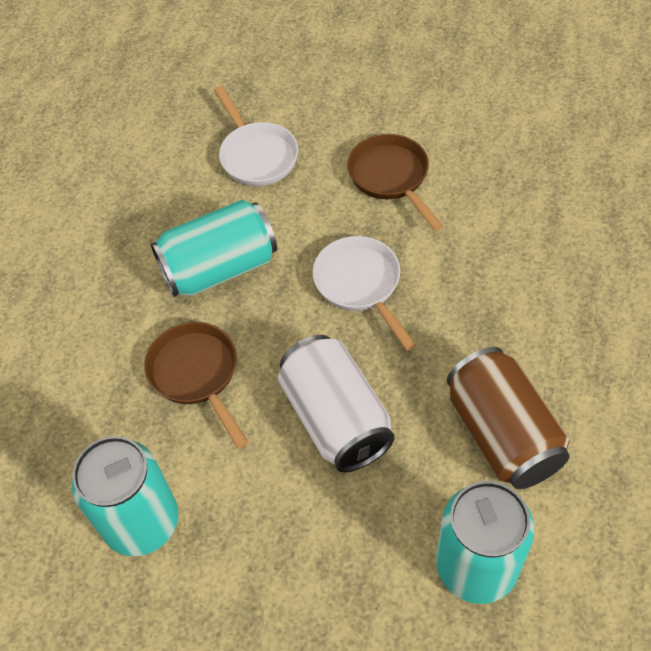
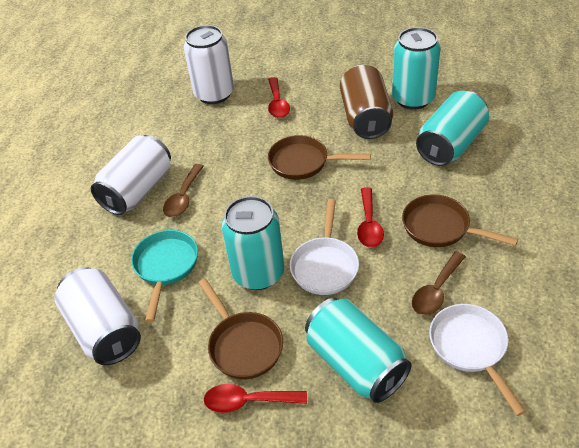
brown pan: 2 -> 3
brown spoon: 0 -> 2
red spoon: 0 -> 3
turquoise can: 3 -> 4
turquoise pan: 0 -> 1
white can: 1 -> 3

